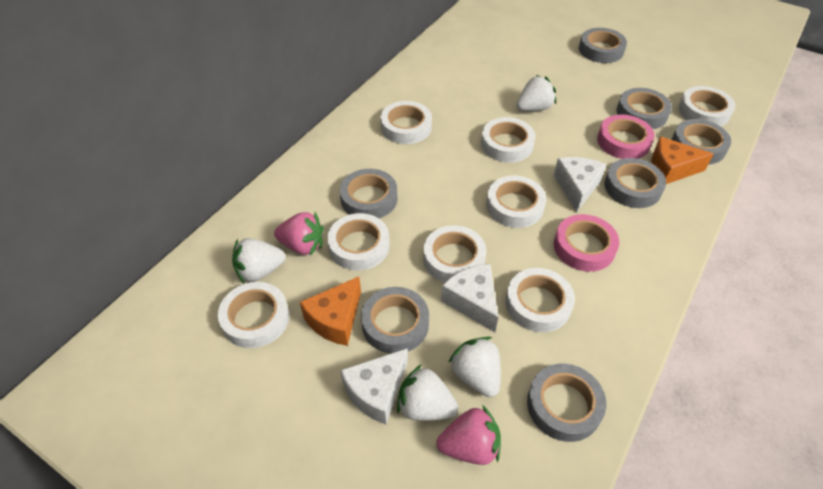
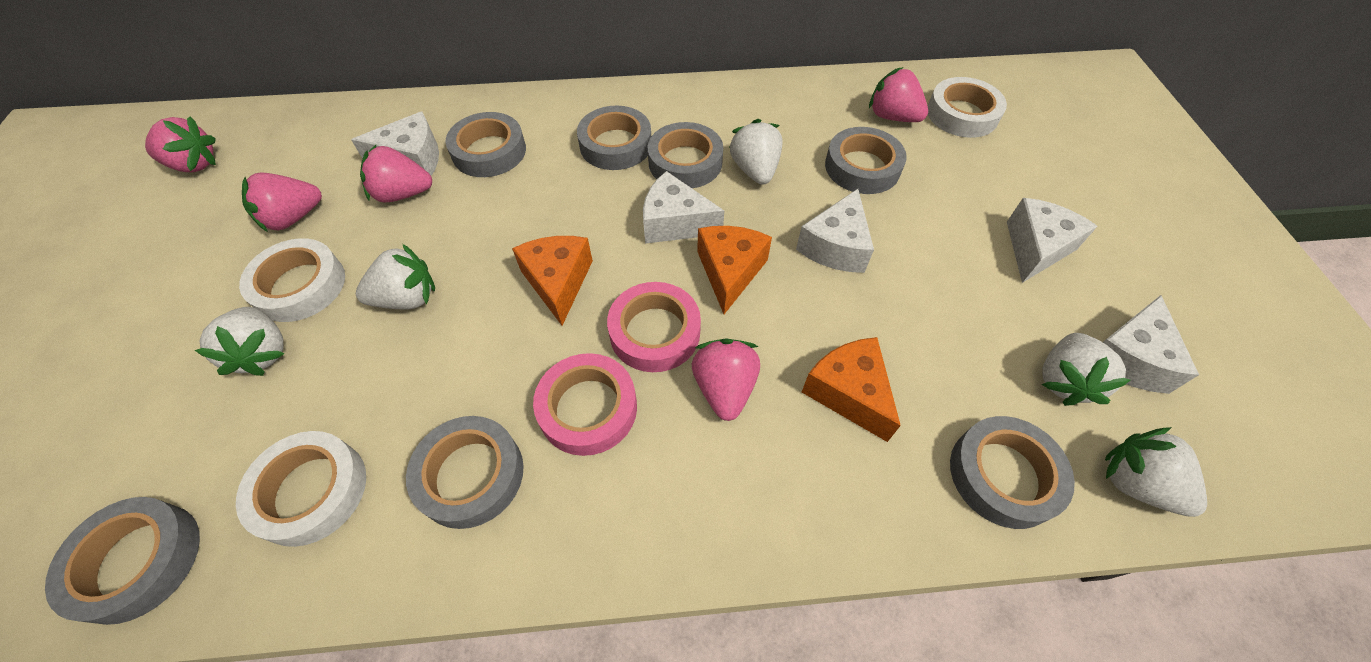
orange cheese: 2 -> 3
pink strawberry: 2 -> 5
white cheese: 3 -> 5
white strawberry: 4 -> 5
white tape: 8 -> 3

